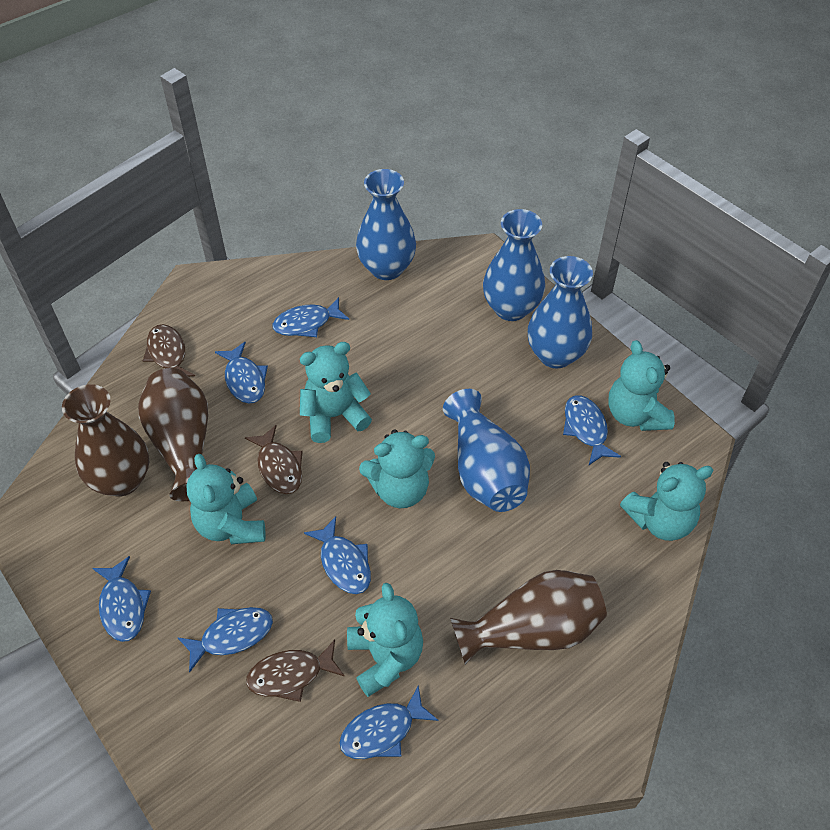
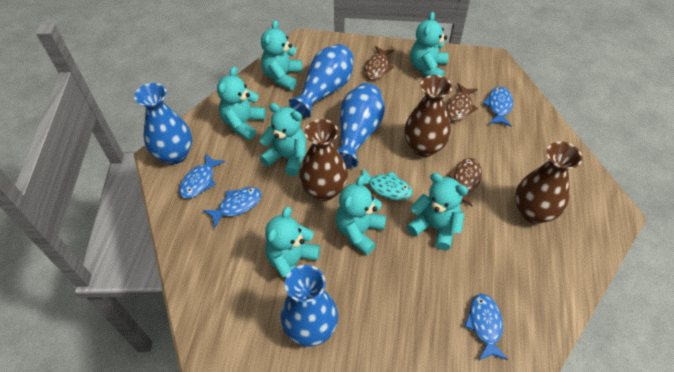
blue fish: 7 -> 4
turquoise fish: 0 -> 1
turquoise teddy bear: 6 -> 7

